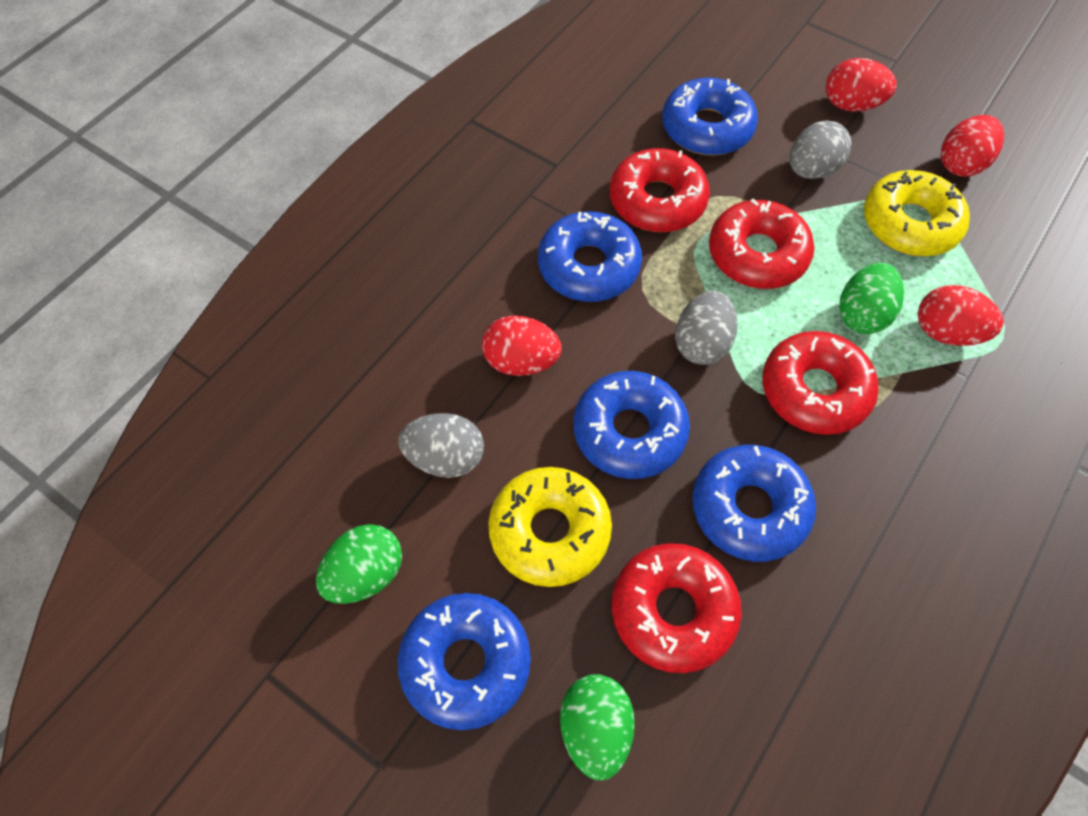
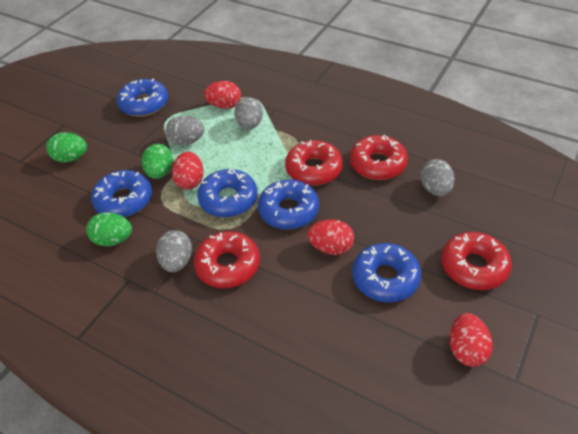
grey egg: 3 -> 4
yellow donut: 2 -> 0

